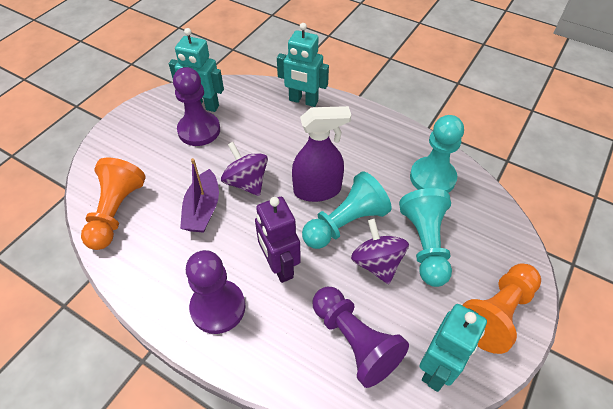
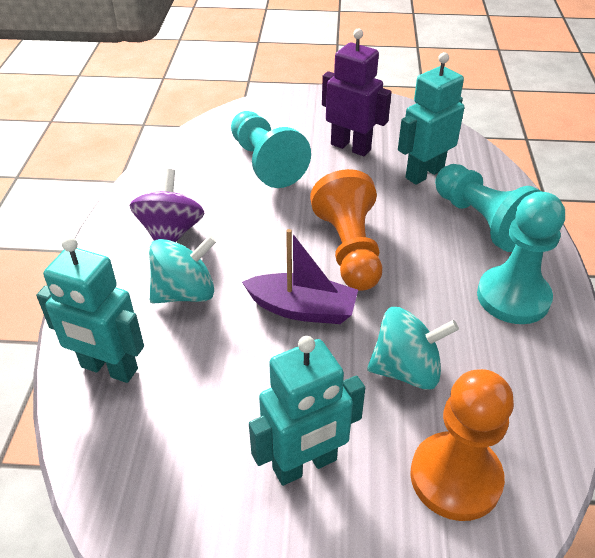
purple pawn: 3 -> 0
purple spinning top: 2 -> 1
purple spray bottle: 1 -> 0
turquoise spinning top: 0 -> 2

